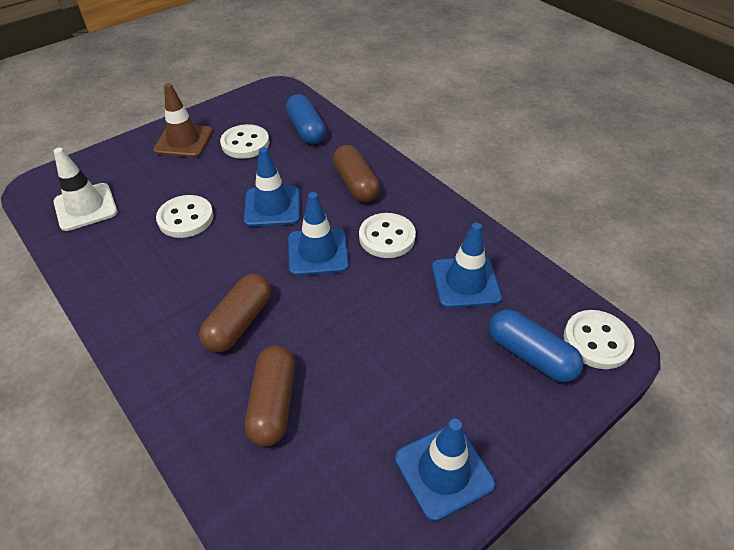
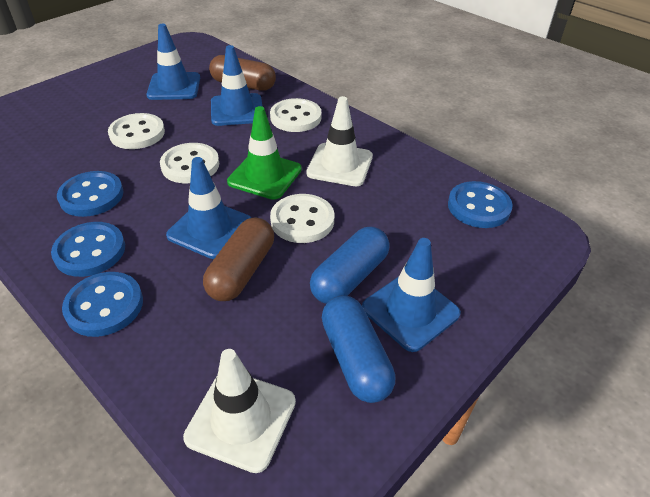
blue button: 0 -> 4
brown capsule: 3 -> 2
brown traffic cone: 1 -> 0
green traffic cone: 0 -> 1
white traffic cone: 1 -> 2

